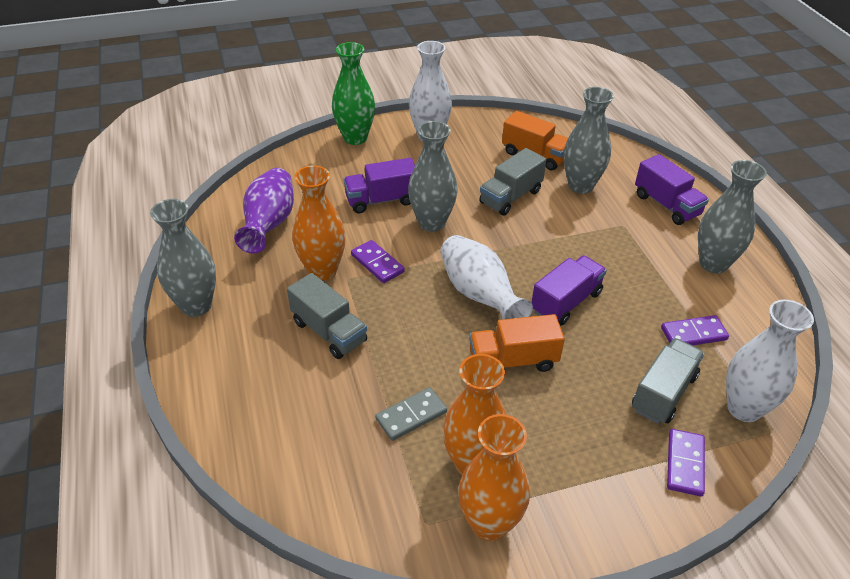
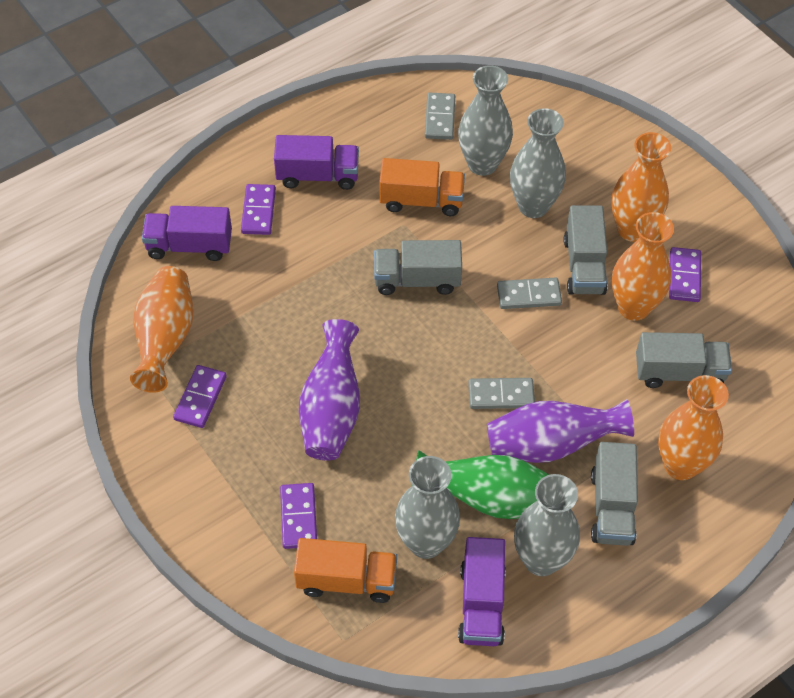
grey domino: 1 -> 3
grey truck: 3 -> 4
orange vase: 3 -> 4
purple domino: 3 -> 4
purple vase: 1 -> 2
white vase: 3 -> 0

